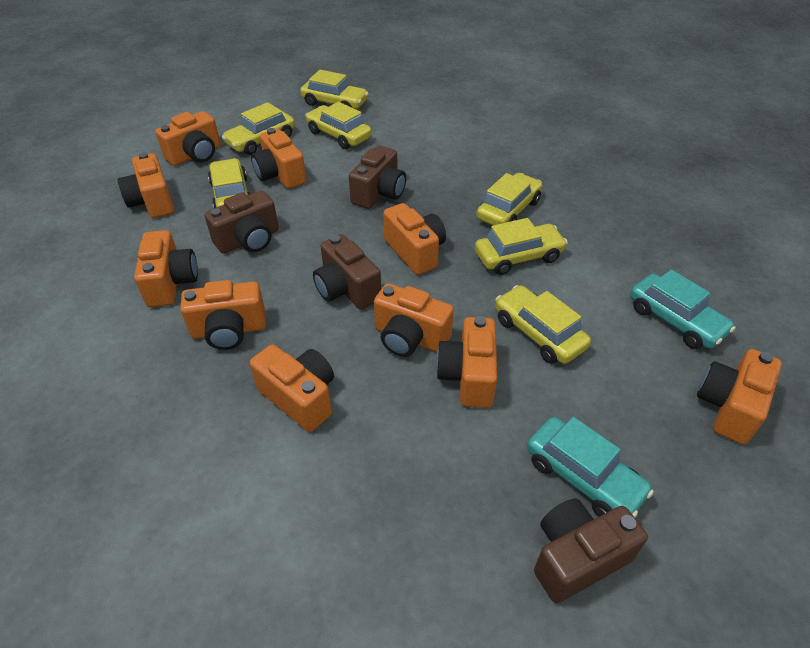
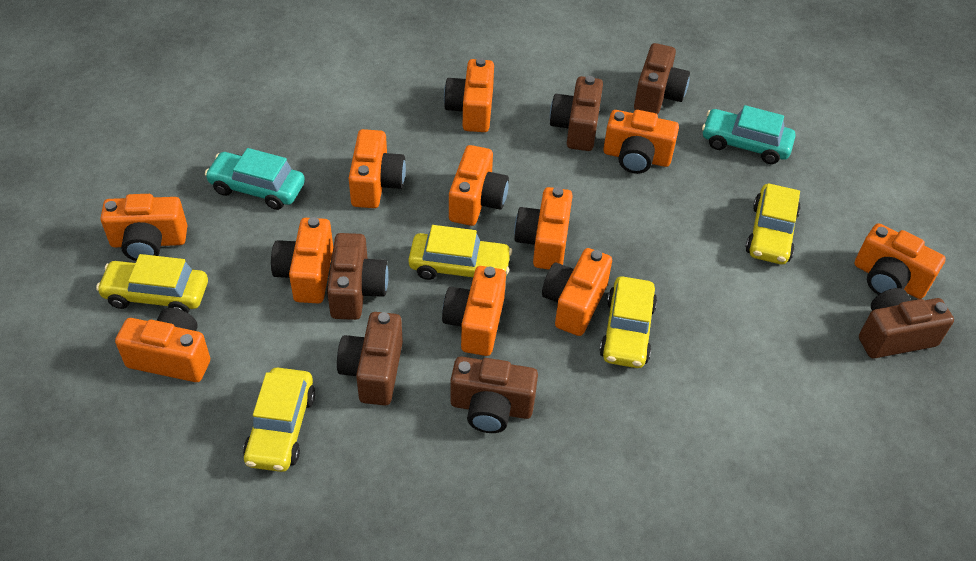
brown camera: 4 -> 6
orange camera: 10 -> 11
yellow car: 7 -> 5

